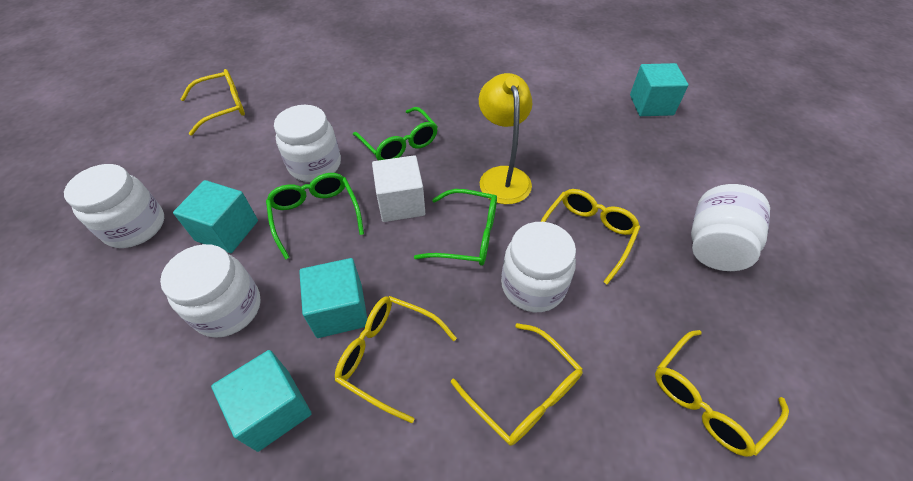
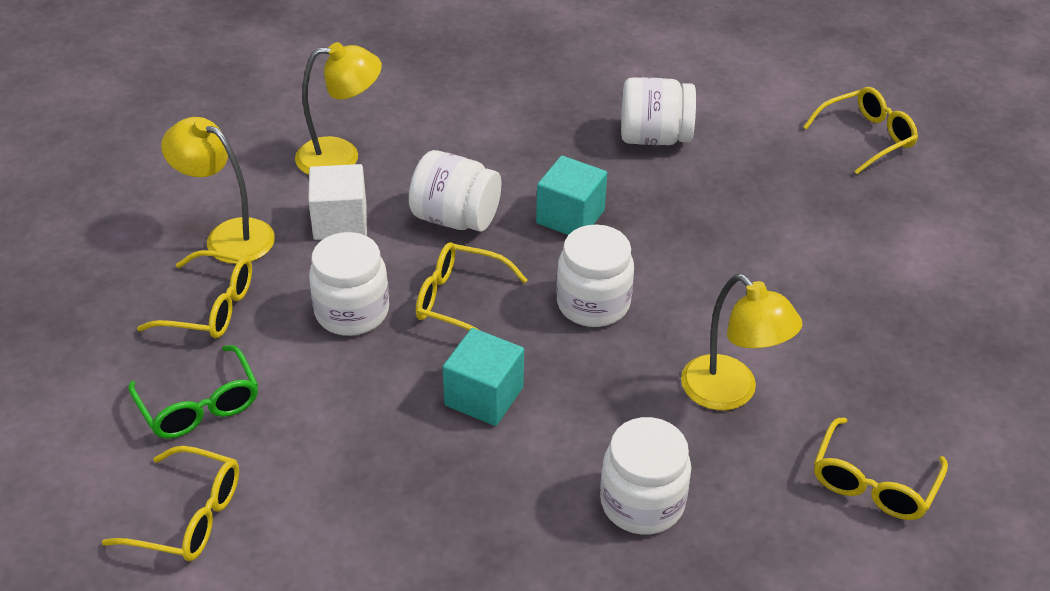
green glasses: 3 -> 1
turquoise cube: 4 -> 2
yellow lamp: 1 -> 3

